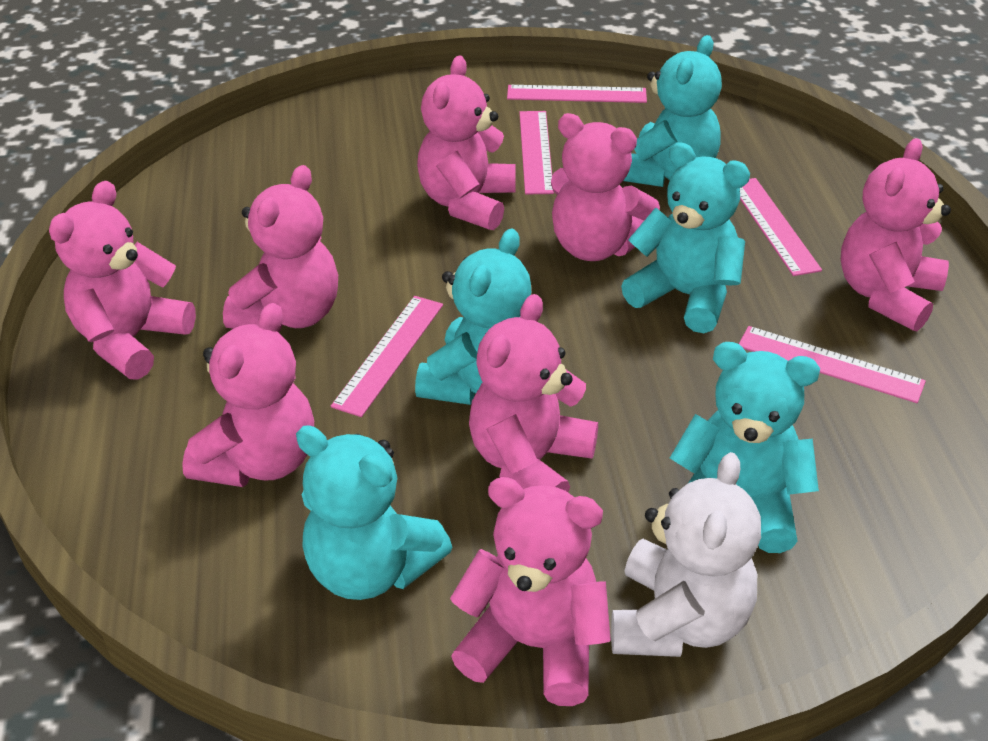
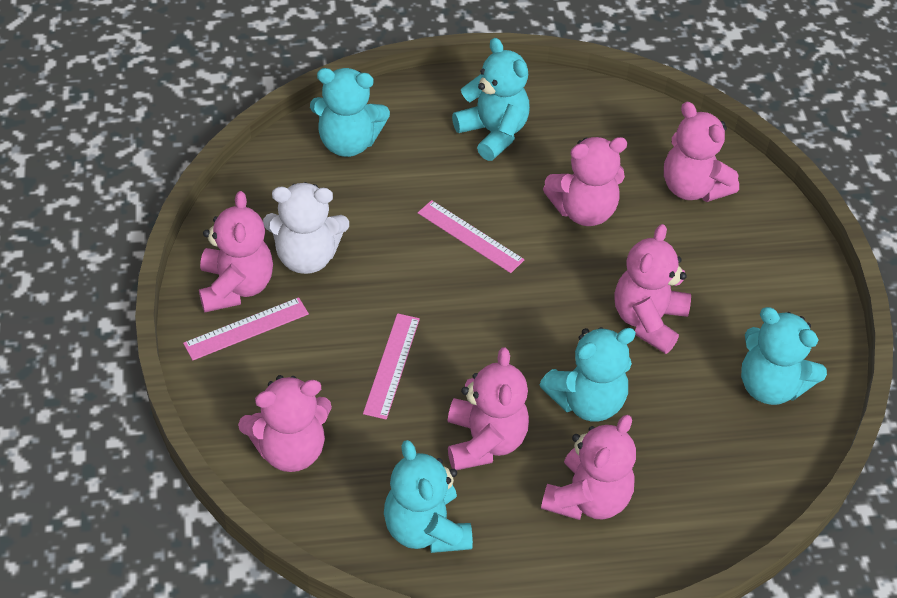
pink ruler: 5 -> 3
pink teddy bear: 8 -> 7

